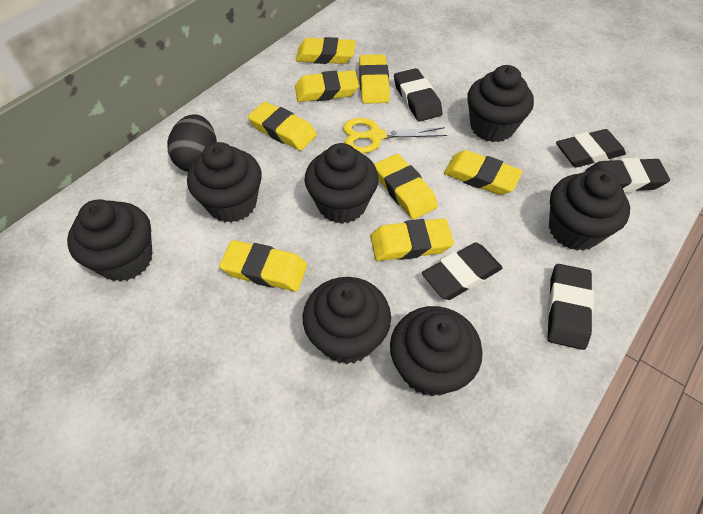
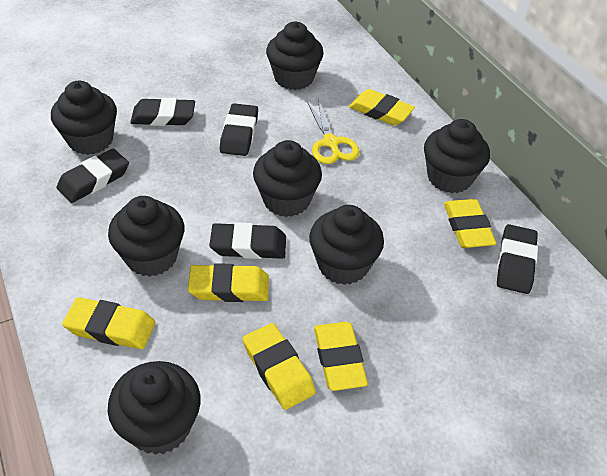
black egg: 1 -> 0
yellow eraser: 8 -> 6

